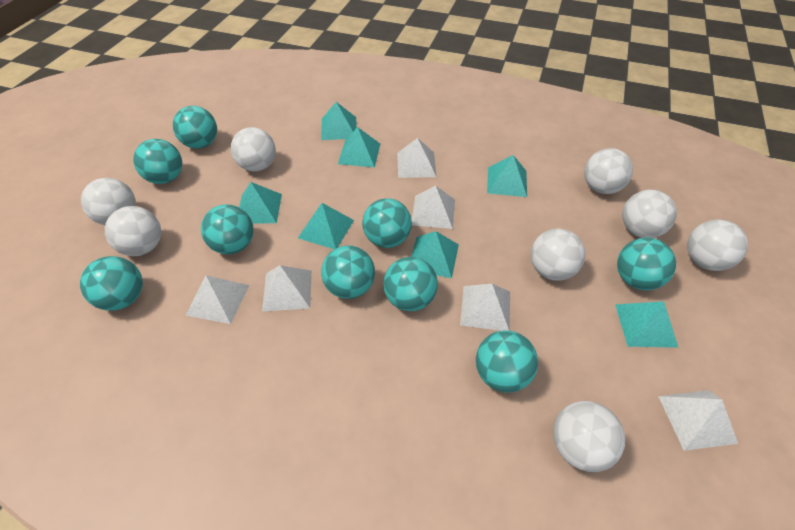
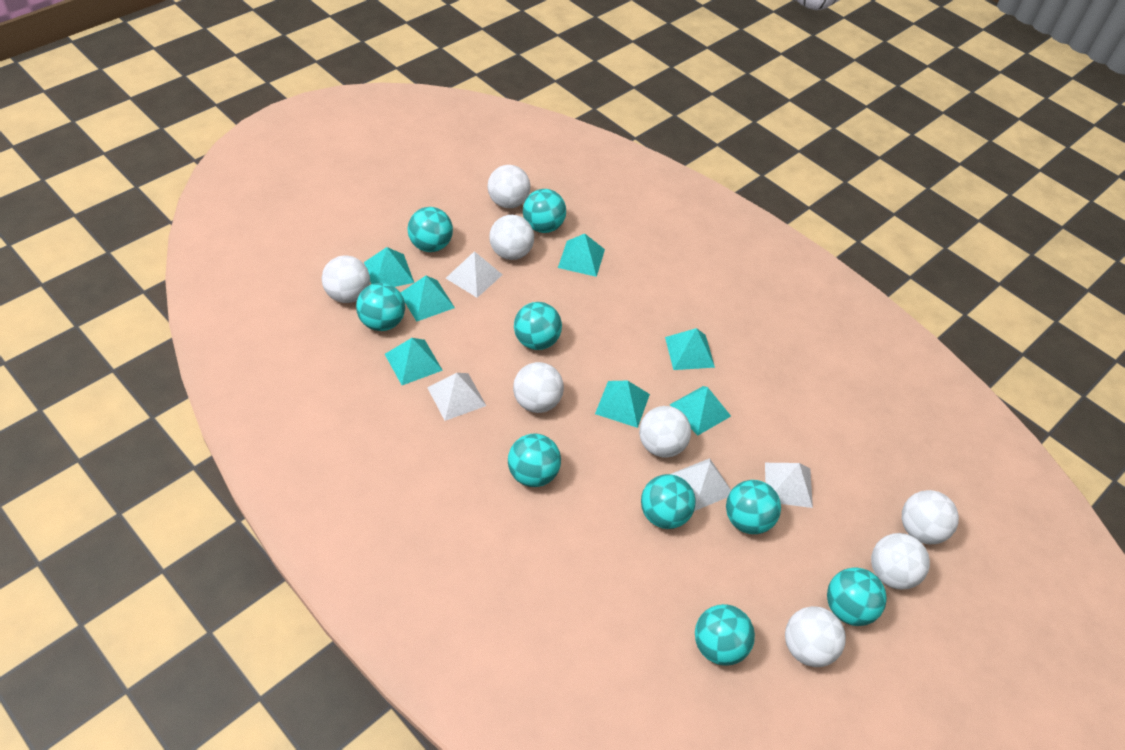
white pyramid: 6 -> 4

